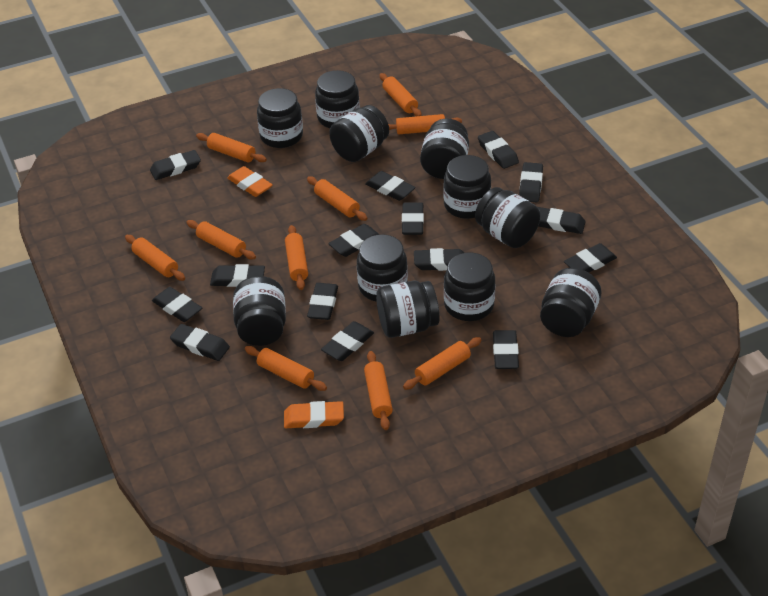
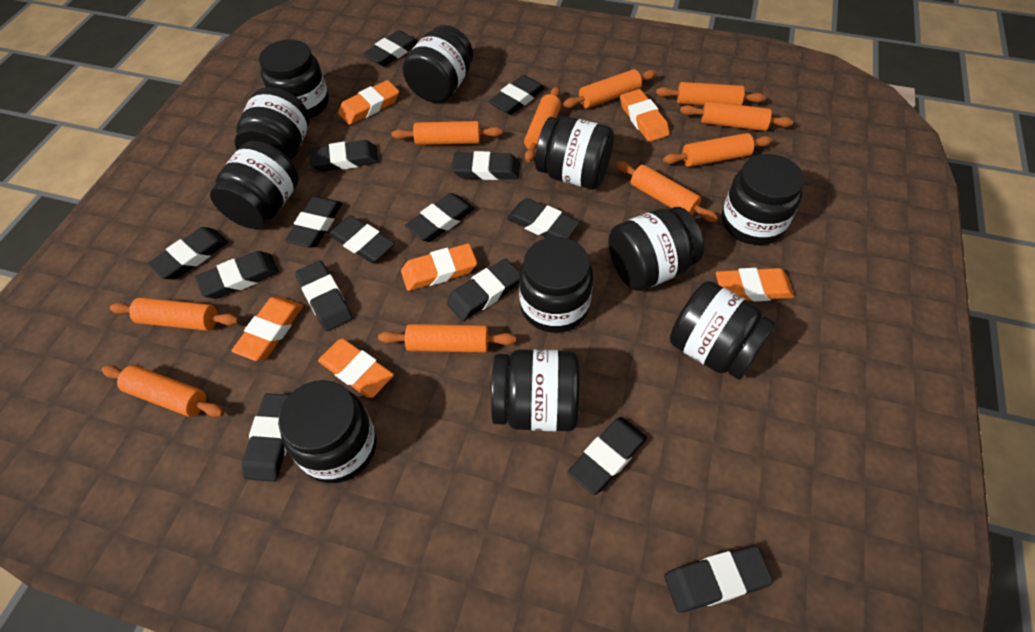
orange eraser: 2 -> 6

